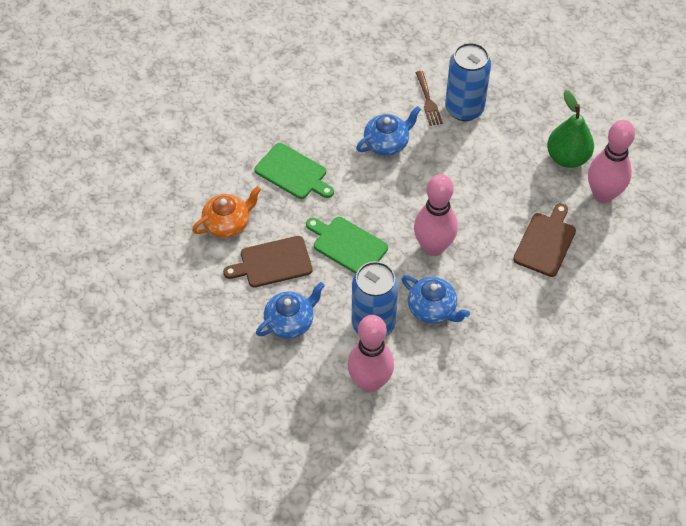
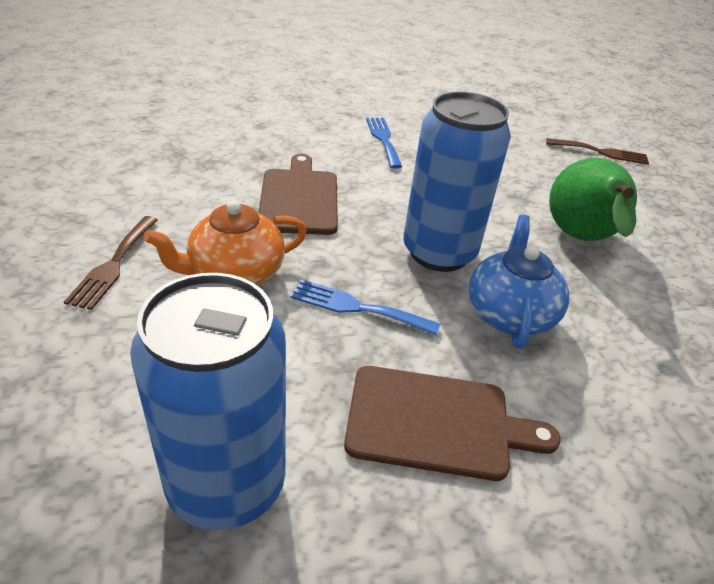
blue fork: 0 -> 2
blue teapot: 3 -> 1
brown fork: 1 -> 2
green cutting board: 2 -> 0
pink bowling pin: 3 -> 0

